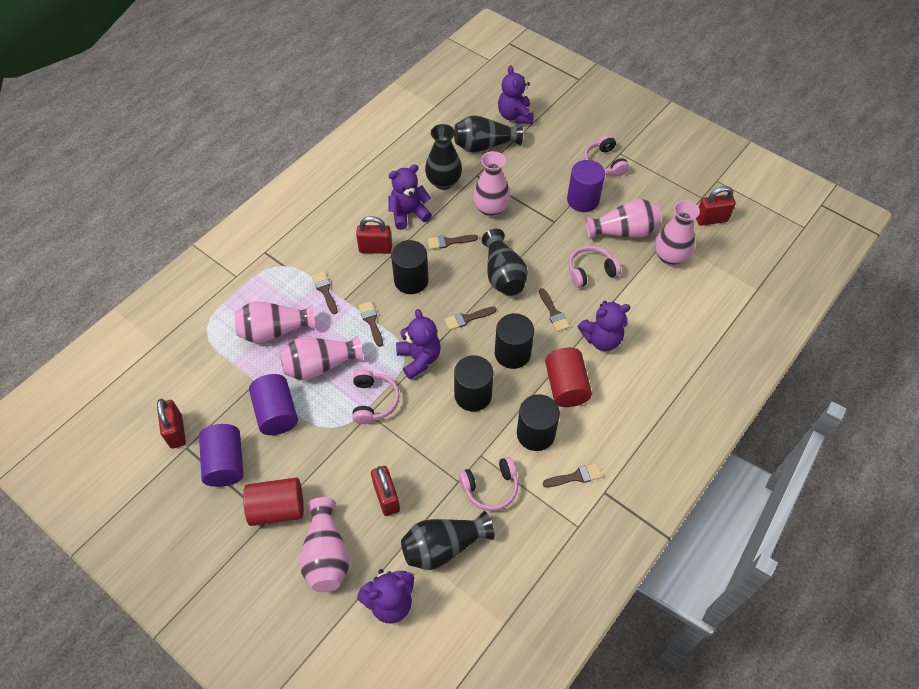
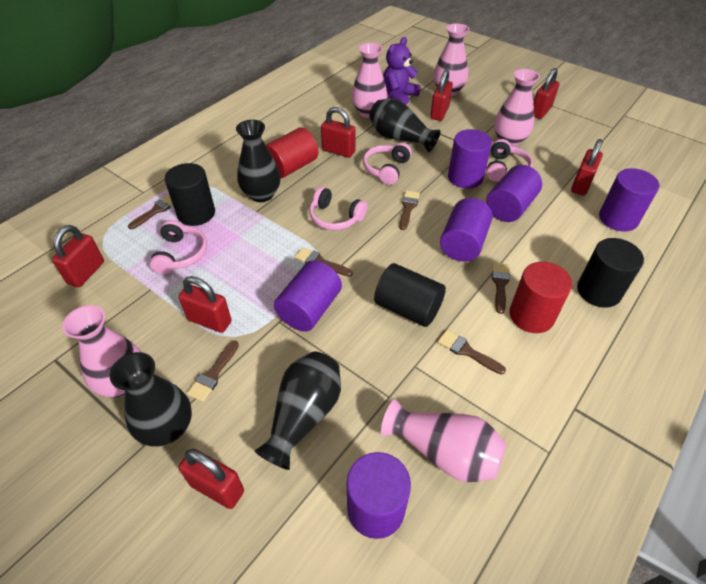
black cylinder: 4 -> 3
pink vase: 6 -> 5
purple cylinder: 3 -> 6
purple teddy bear: 5 -> 1
red padlock: 4 -> 7

